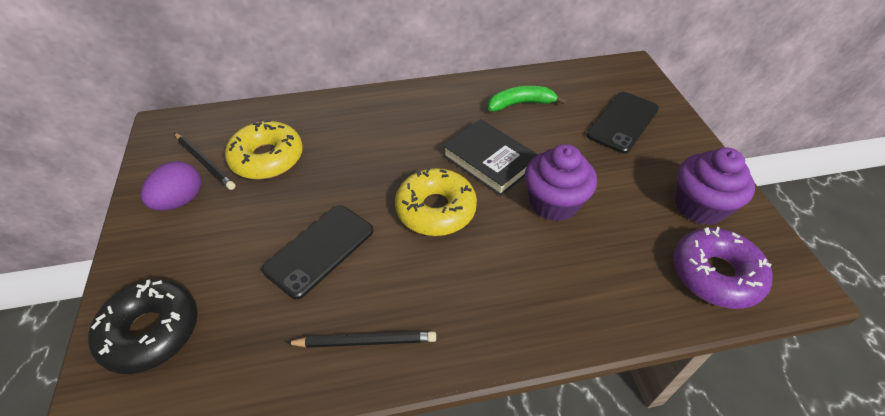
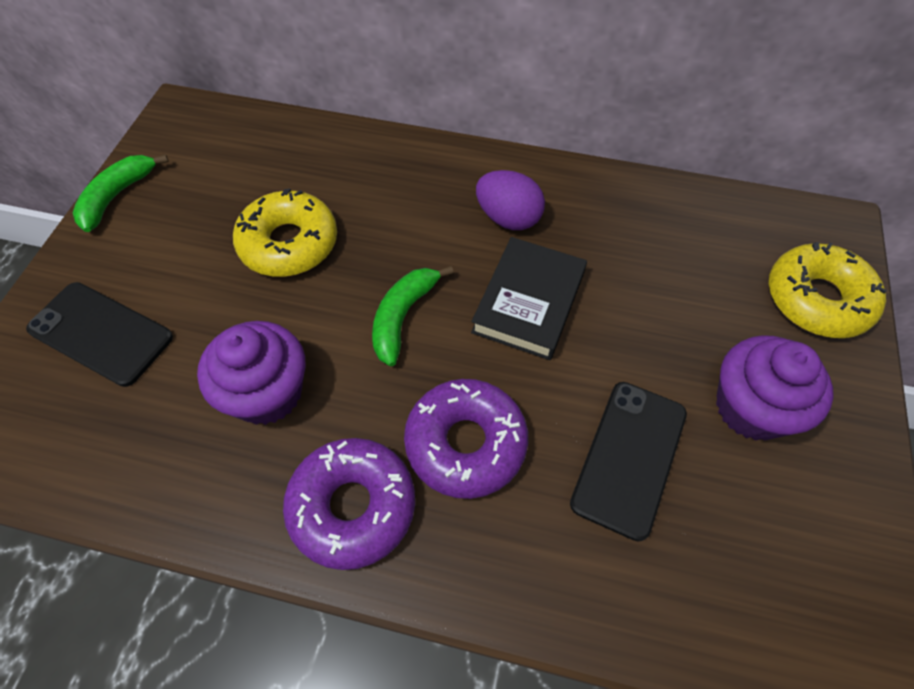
black donut: 1 -> 0
black pencil: 2 -> 0
green banana: 1 -> 2
purple donut: 1 -> 2

